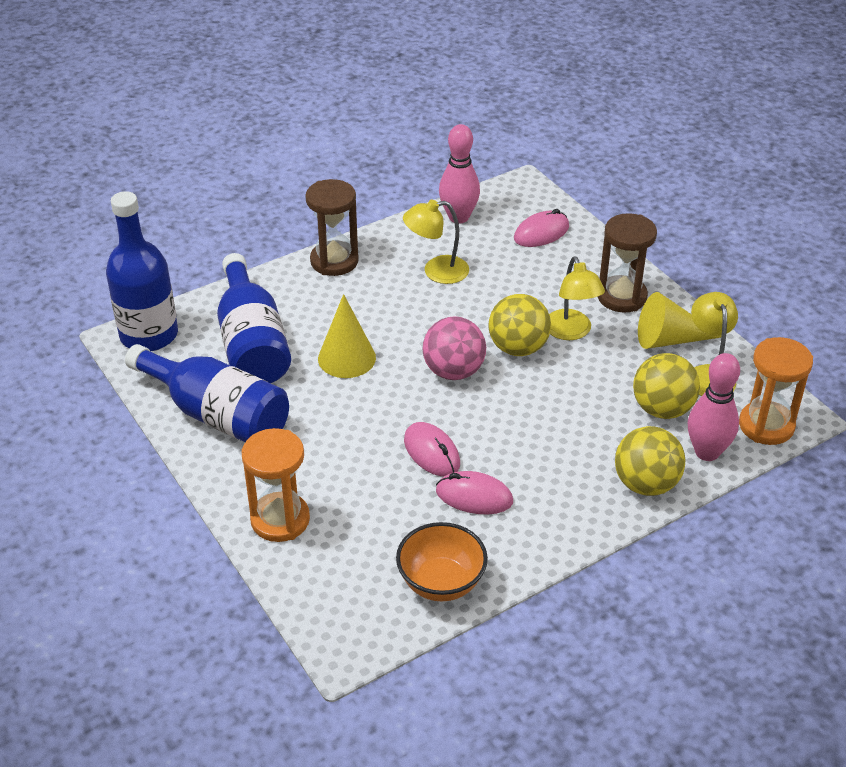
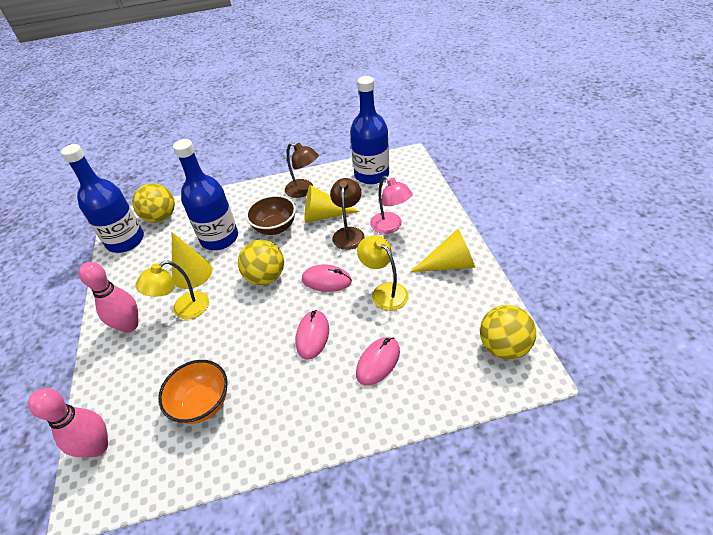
brown bowl: 0 -> 1
brown hourglass: 2 -> 0
brown lamp: 0 -> 2
orange hourglass: 2 -> 0
pink ball: 1 -> 0
pink lamp: 0 -> 1
yellow cone: 2 -> 3
yellow lamp: 3 -> 2

